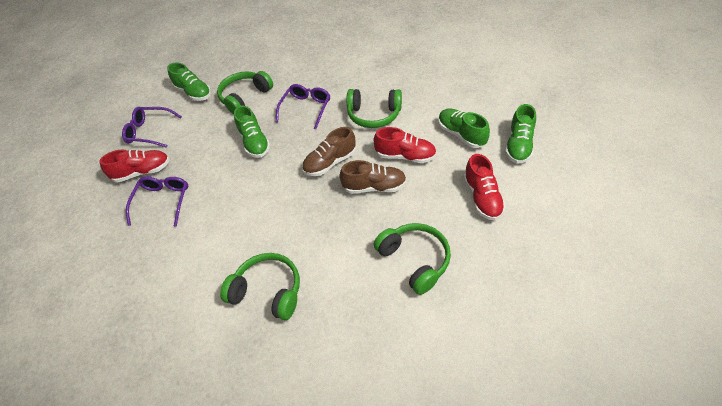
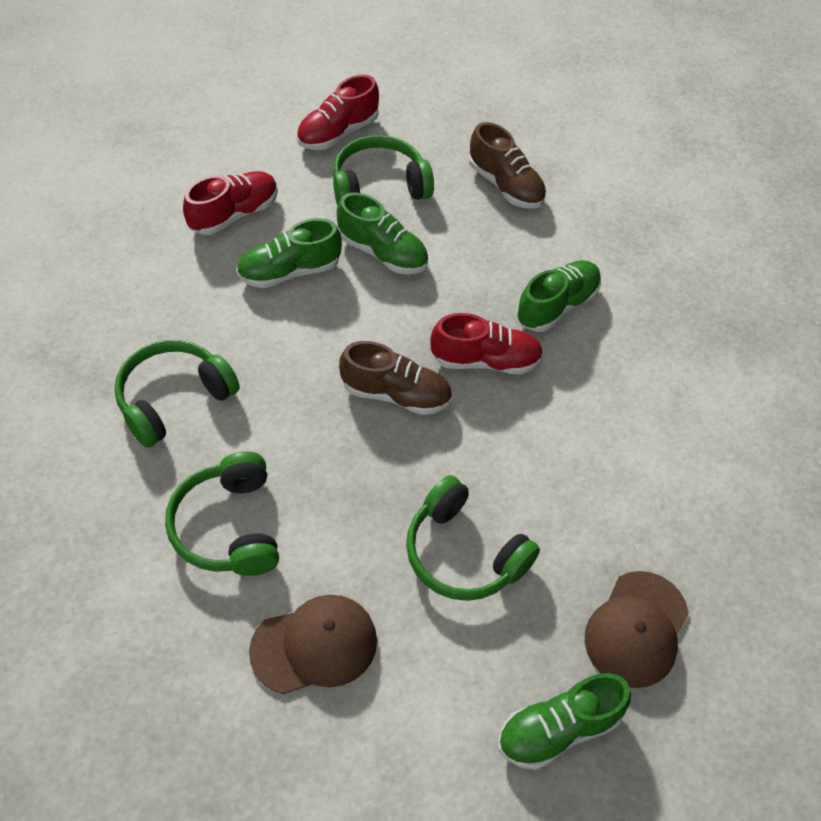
brown cap: 0 -> 2
purple glasses: 3 -> 0

